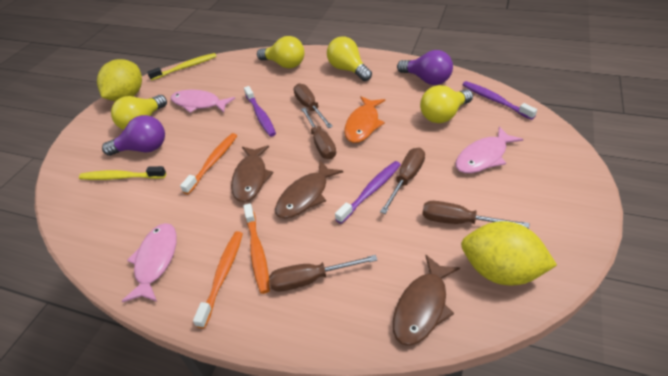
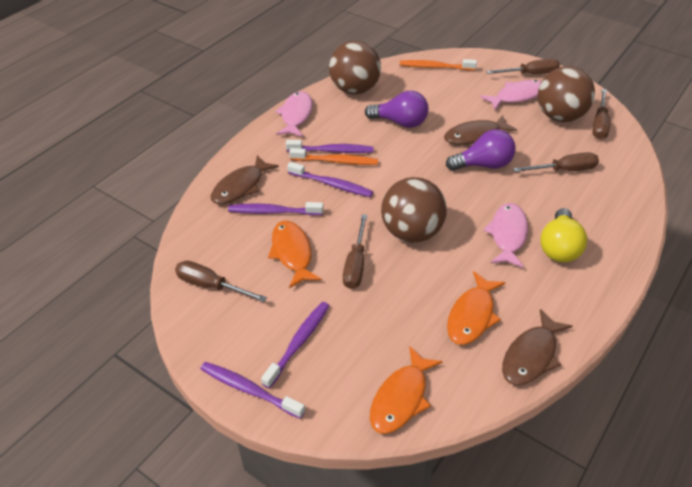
brown ball: 0 -> 3
orange fish: 1 -> 3
orange toothbrush: 3 -> 2
purple toothbrush: 3 -> 5
yellow lemon: 2 -> 0
yellow light bulb: 4 -> 1
yellow toothbrush: 2 -> 0

